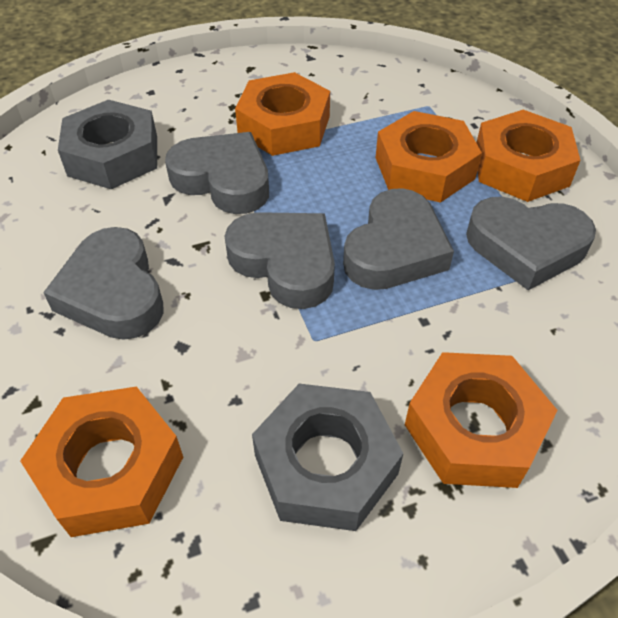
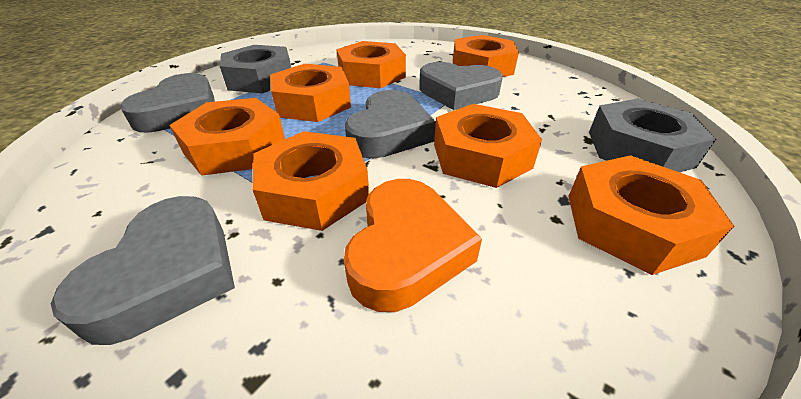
grey heart: 5 -> 4
orange heart: 0 -> 1
orange nut: 5 -> 7

